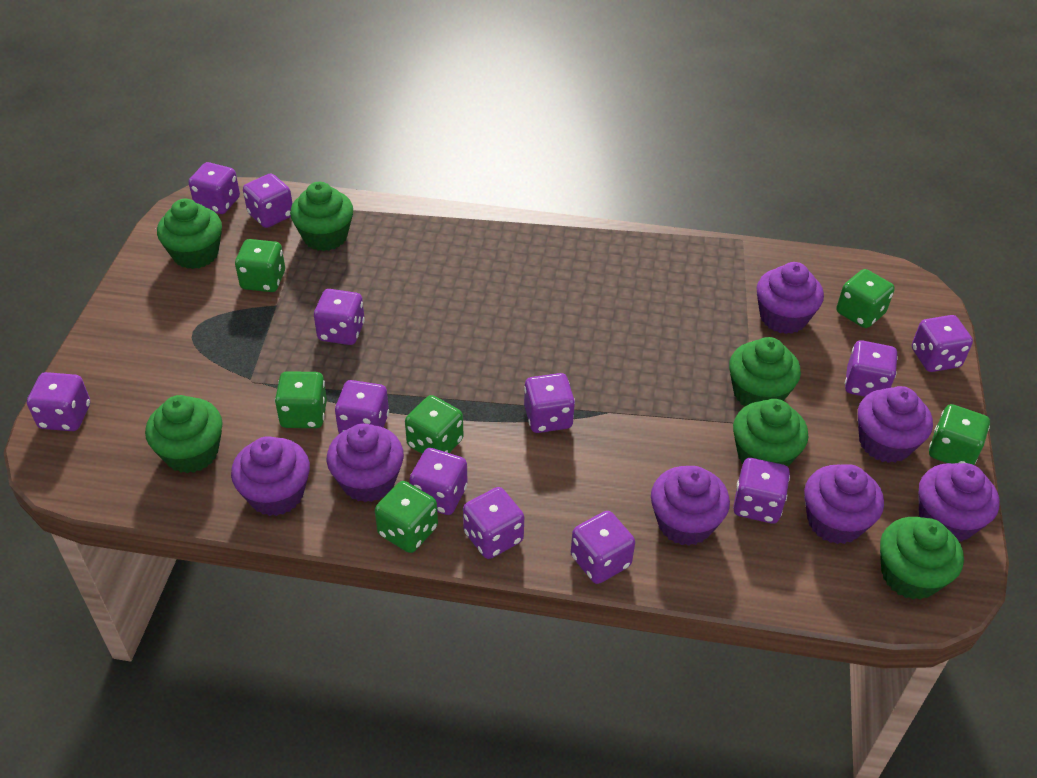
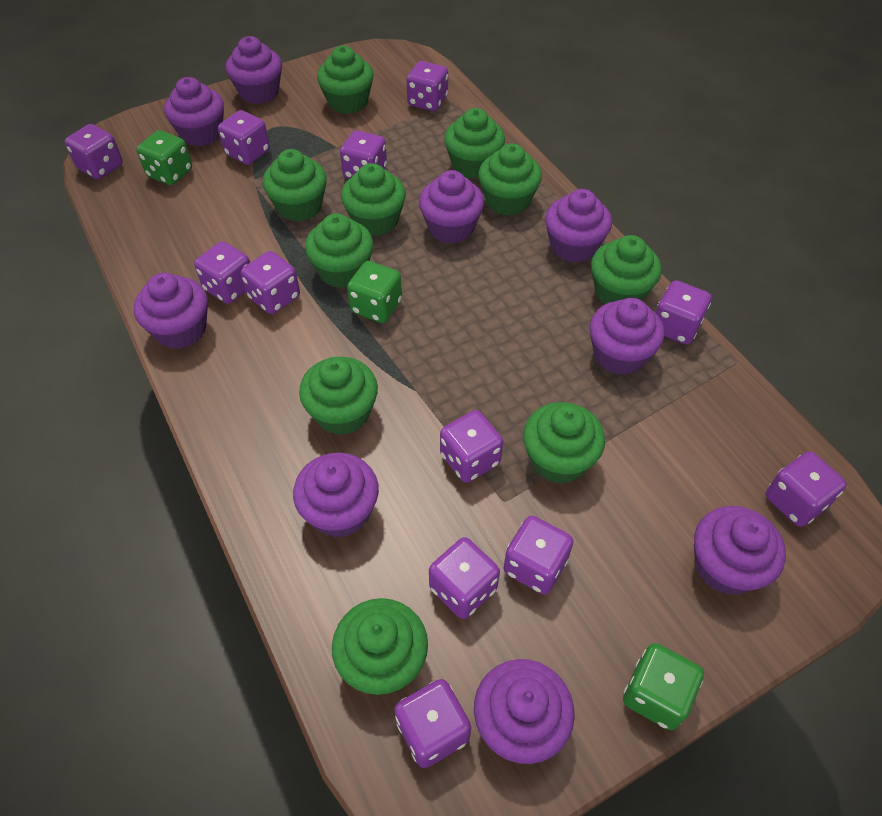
green cupcake: 6 -> 10
green dice: 6 -> 3
purple cupcake: 7 -> 9

